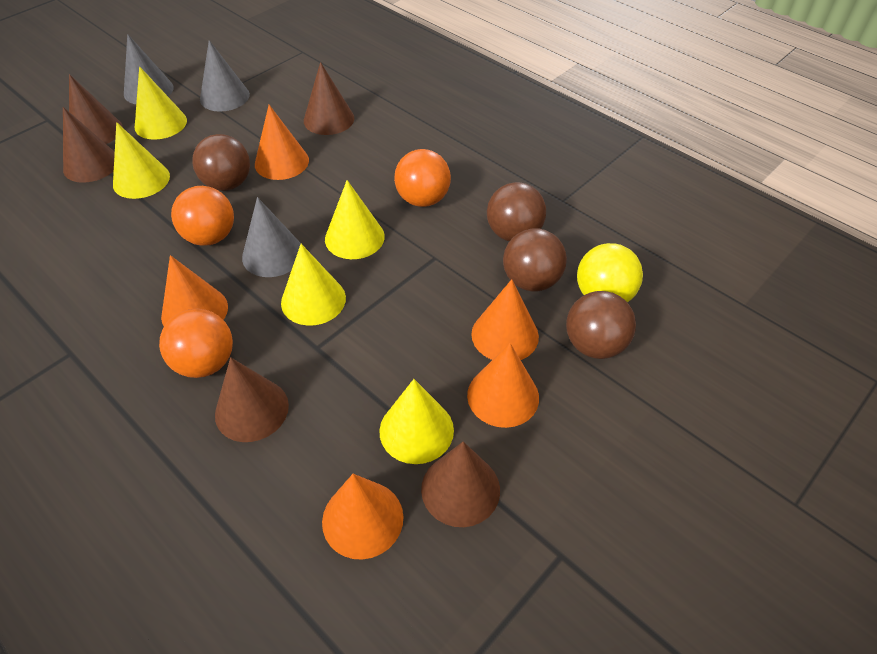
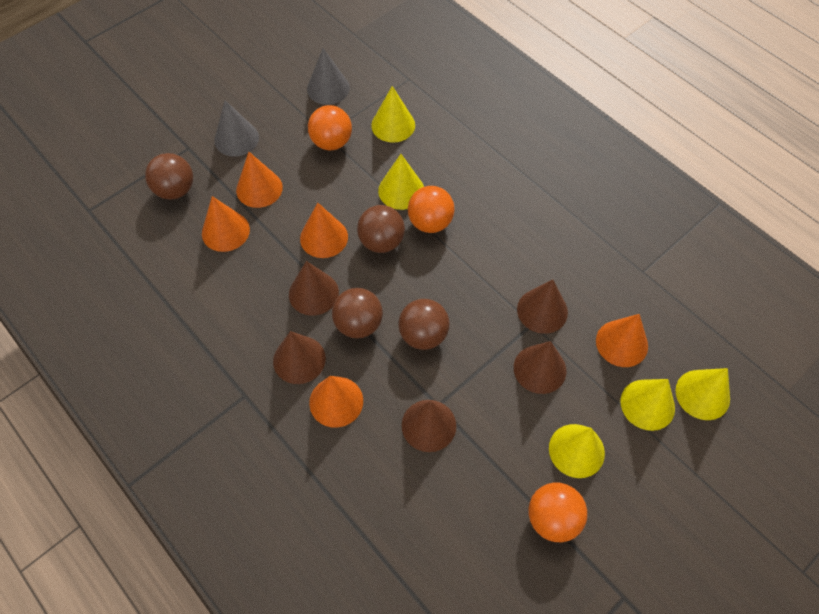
grey cone: 3 -> 2
yellow ball: 1 -> 0

